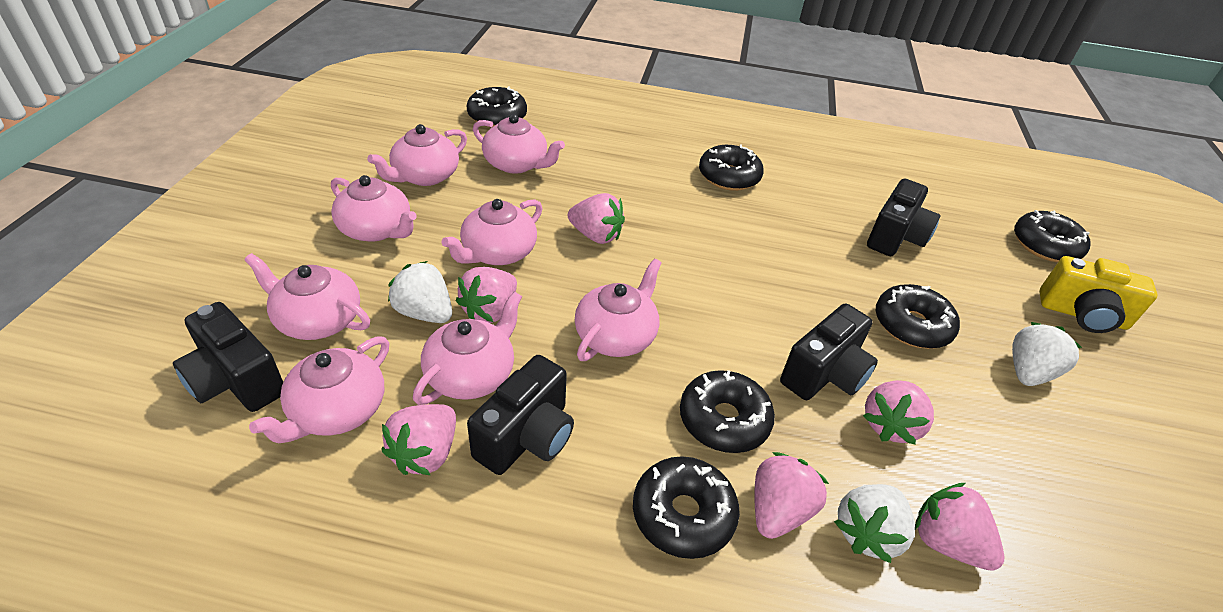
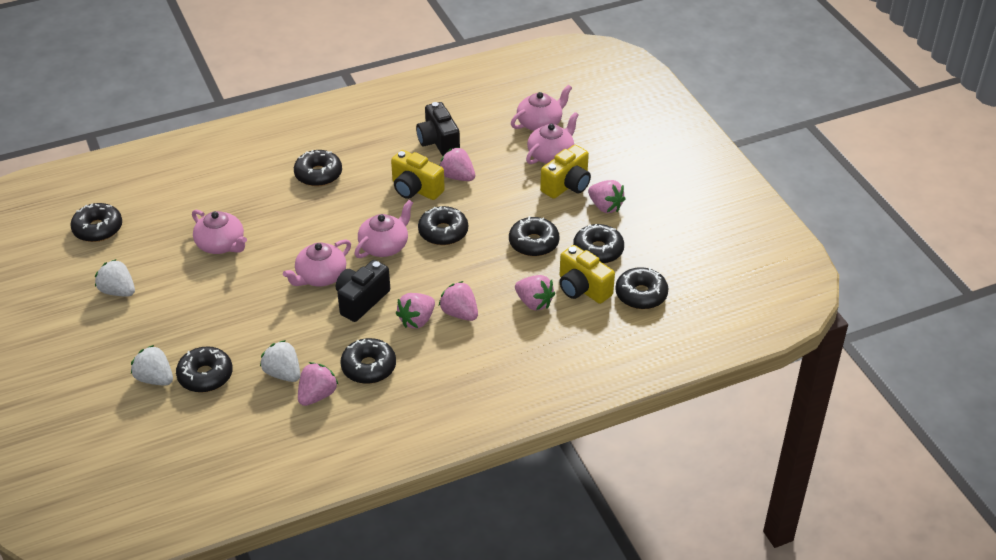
black camera: 4 -> 2
black donut: 6 -> 8
pink teapot: 8 -> 5
yellow camera: 1 -> 3

